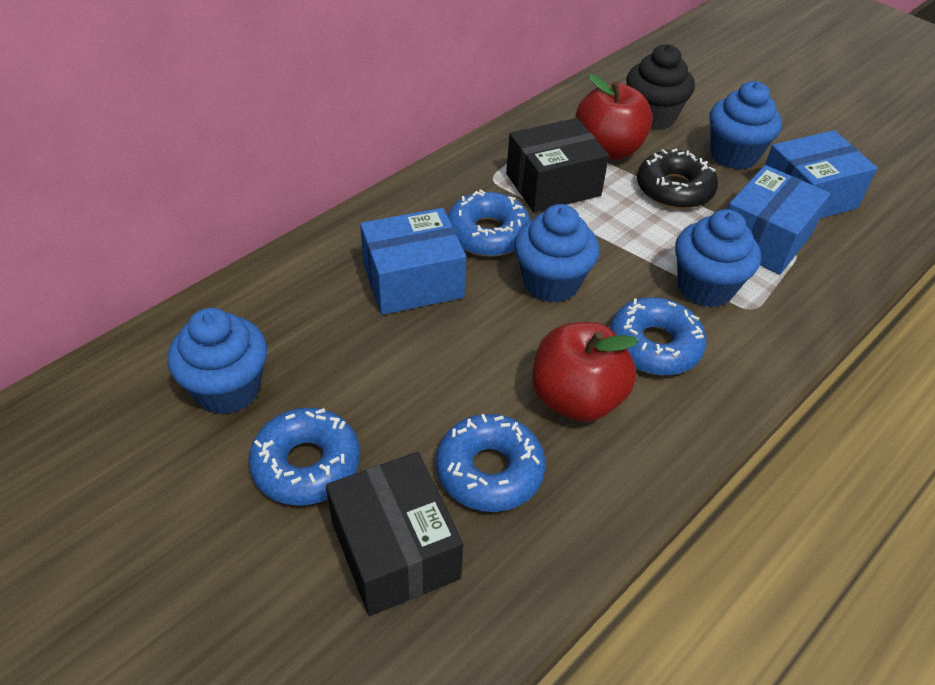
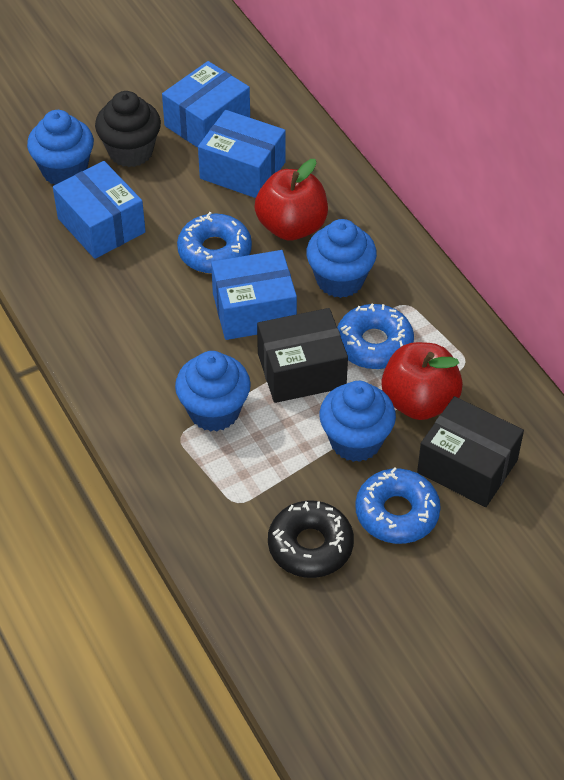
blue box: 3 -> 4
blue donut: 4 -> 3

